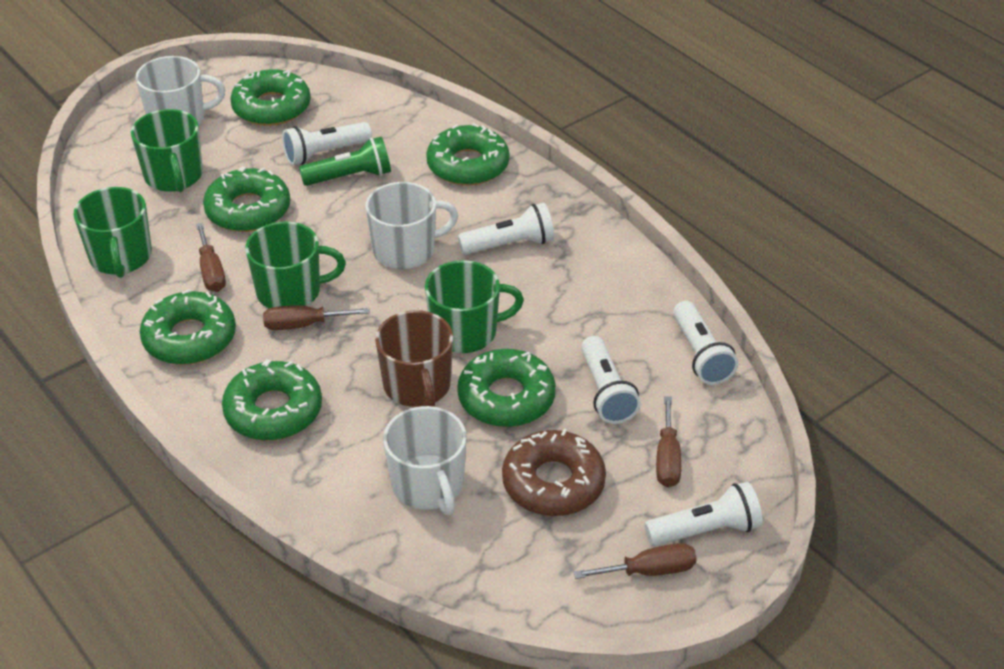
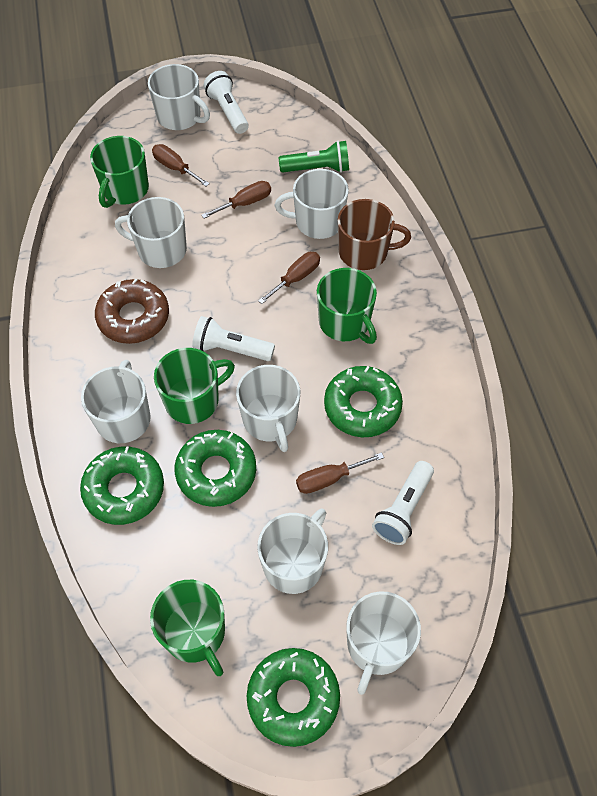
green donut: 6 -> 4
white flashlight: 5 -> 3
white mug: 3 -> 7

